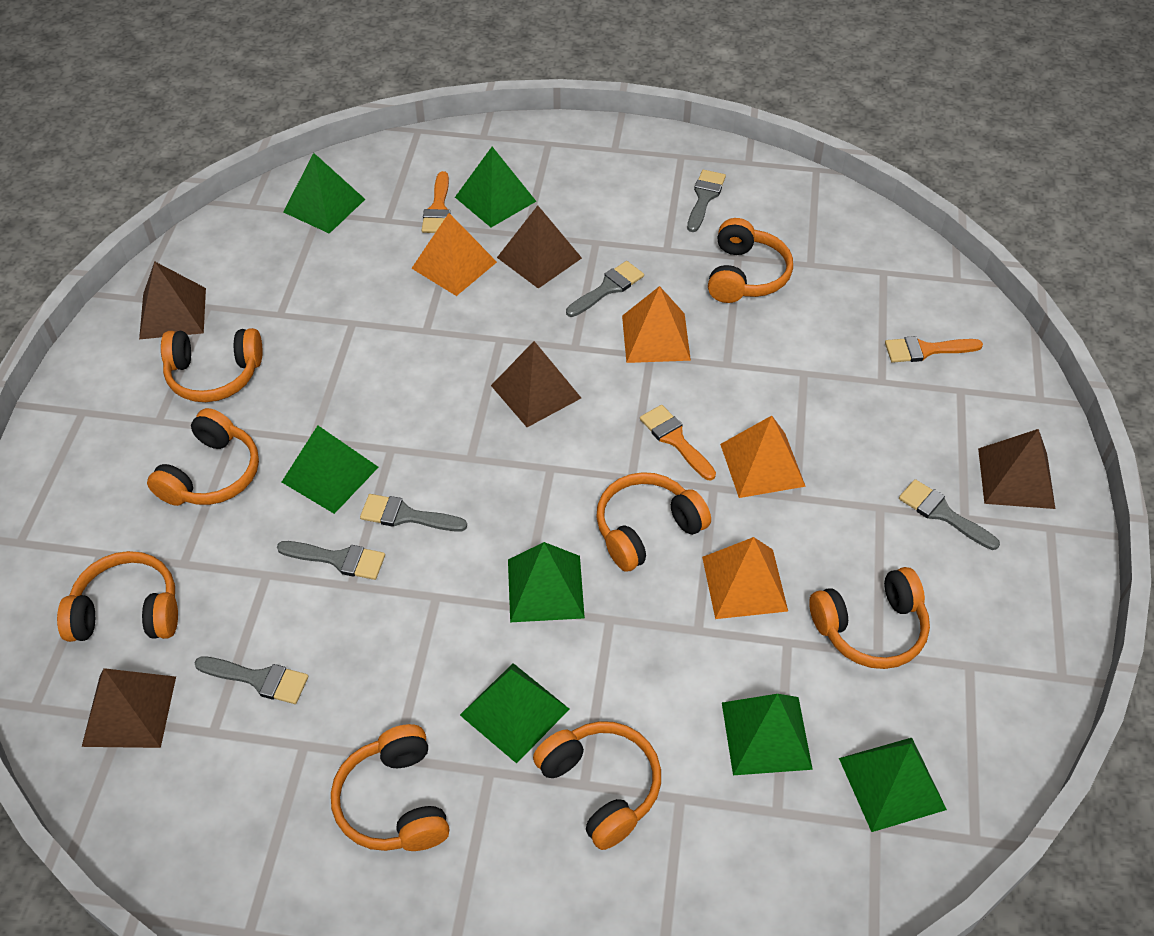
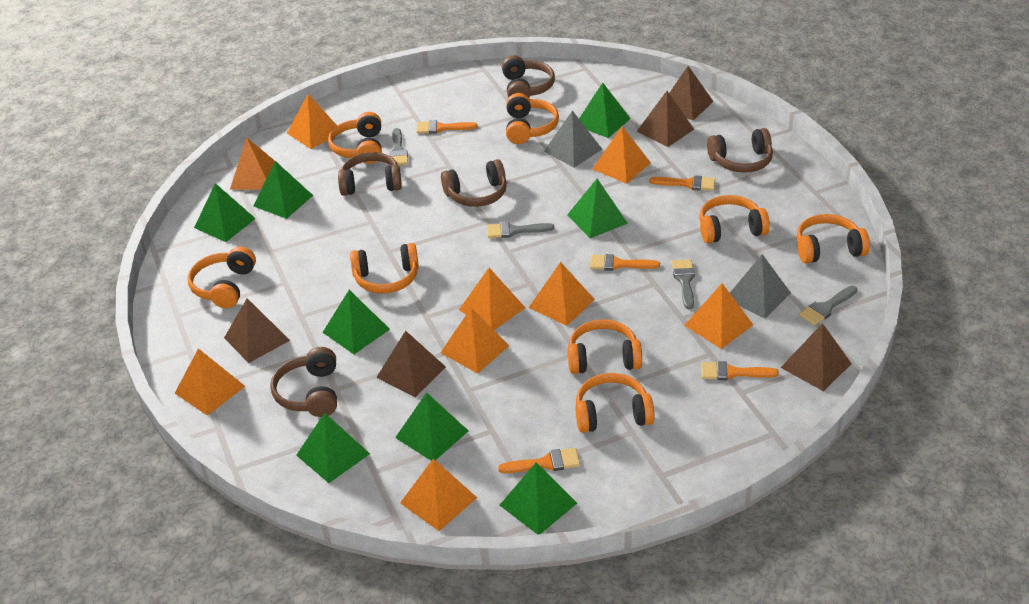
brown headphones: 0 -> 5
green pyramid: 7 -> 8
grey brush: 6 -> 4
grey pyramid: 0 -> 2
orange brush: 3 -> 5
orange pyramid: 4 -> 9

